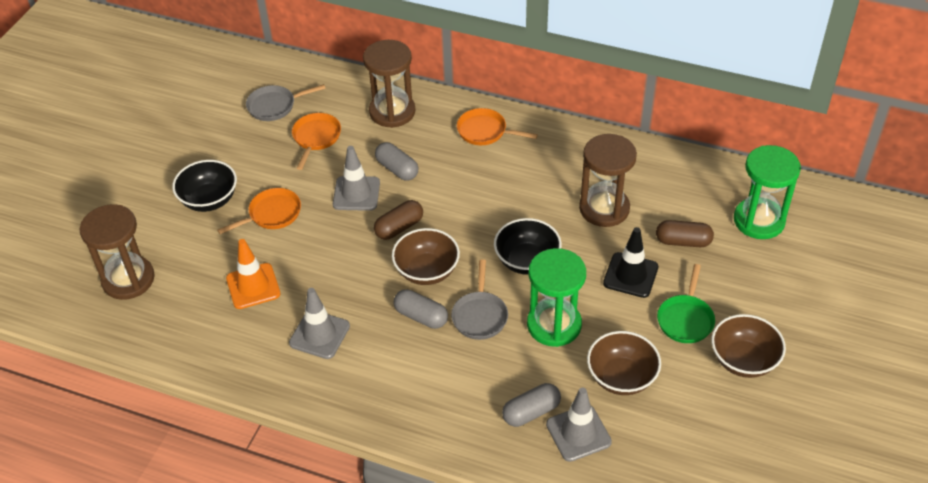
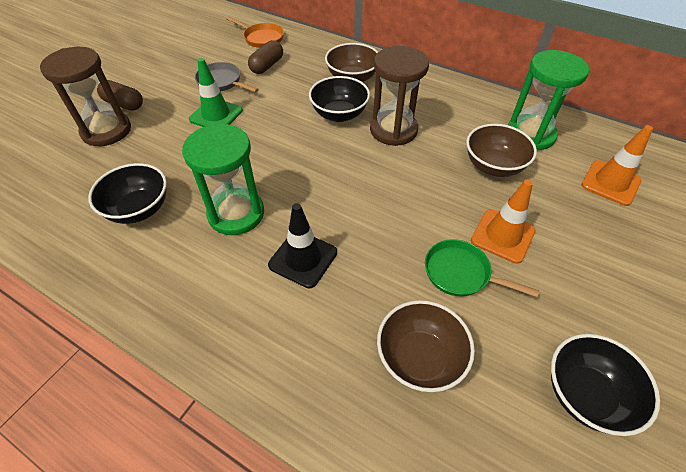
black bowl: 2 -> 3
brown hourglass: 3 -> 2
green traffic cone: 0 -> 1
grey capsule: 3 -> 0
grey pan: 2 -> 1
grey traffic cone: 3 -> 0
orange pan: 3 -> 1
orange traffic cone: 1 -> 2

